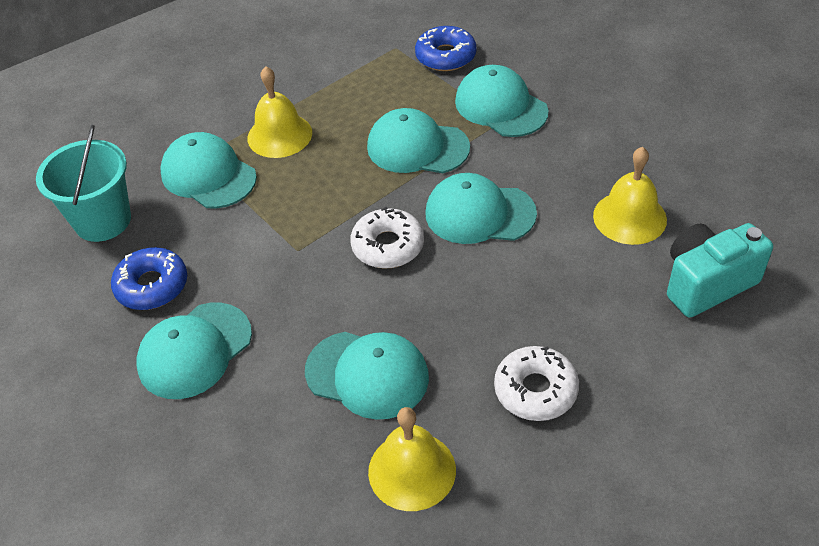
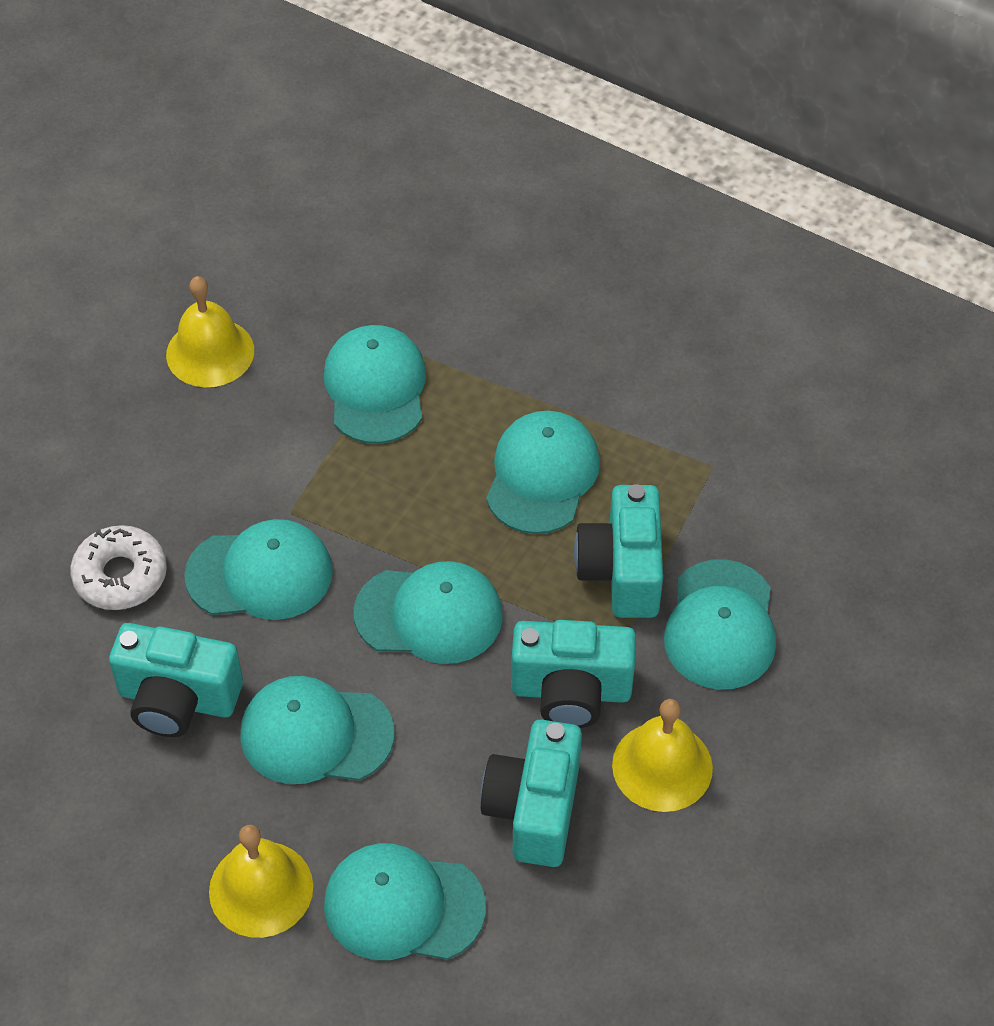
blue donut: 2 -> 0
turquoise bucket: 1 -> 0
turquoise camera: 1 -> 4
turquoise cap: 6 -> 7
white donut: 2 -> 1

